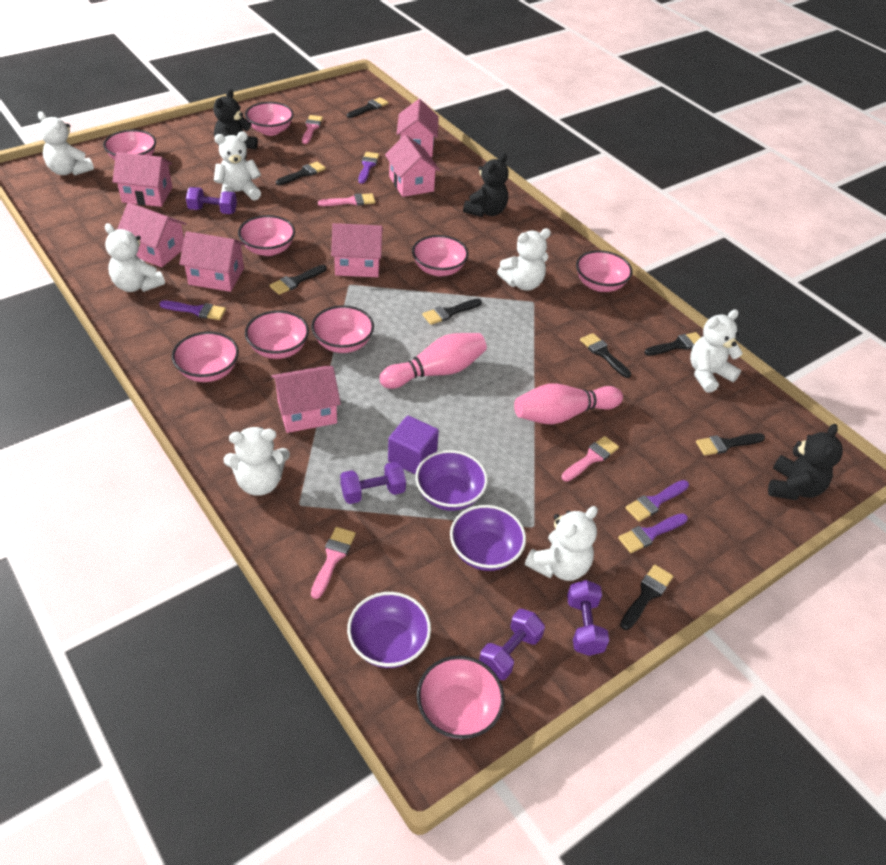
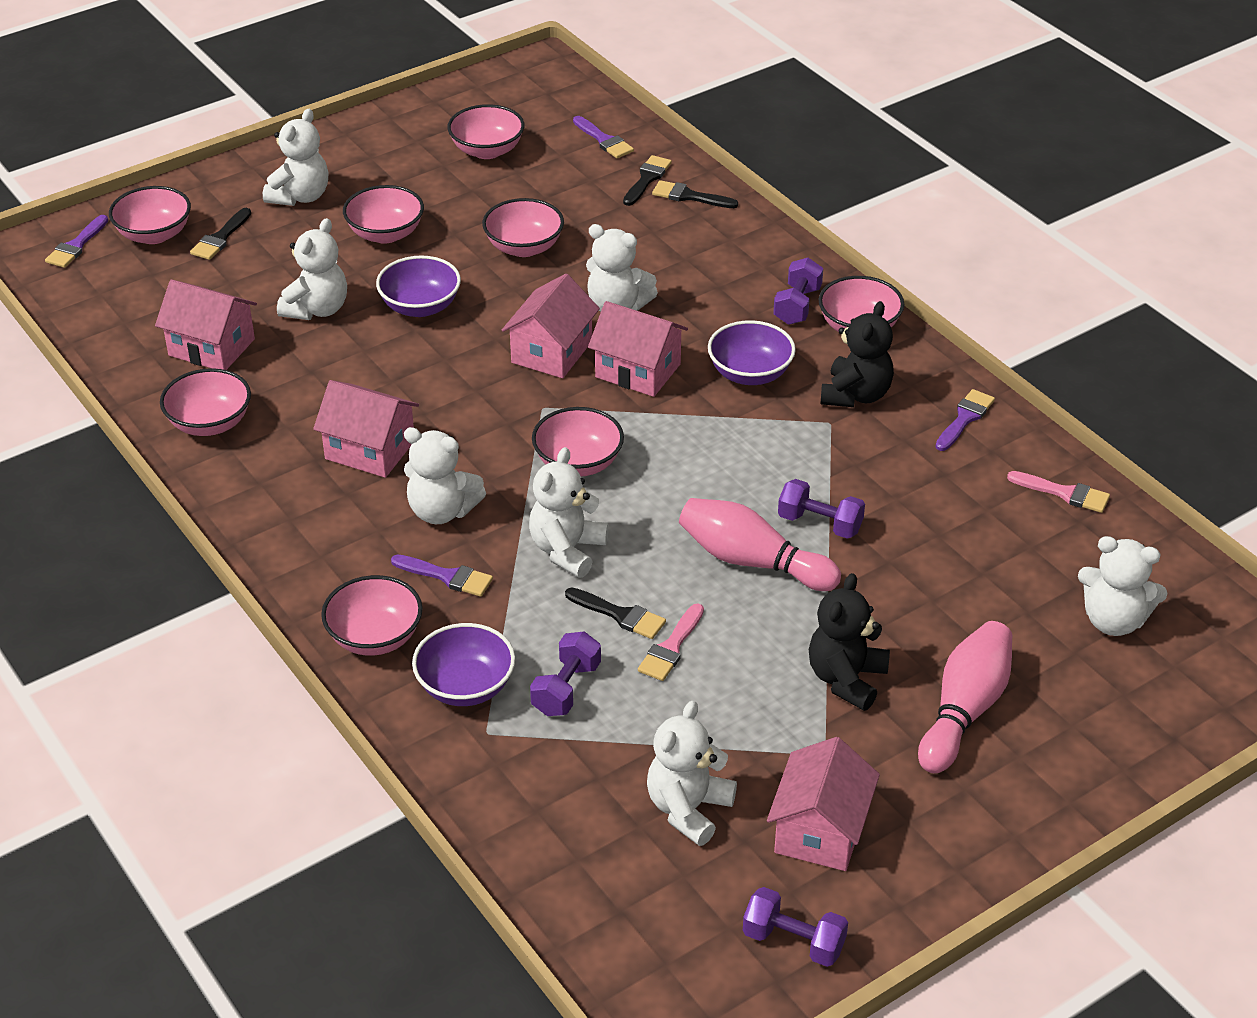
black brush: 8 -> 4
black teddy bear: 3 -> 2
pink bowl: 9 -> 8
pink brush: 4 -> 2
pink house: 7 -> 5
purple cube: 1 -> 0

